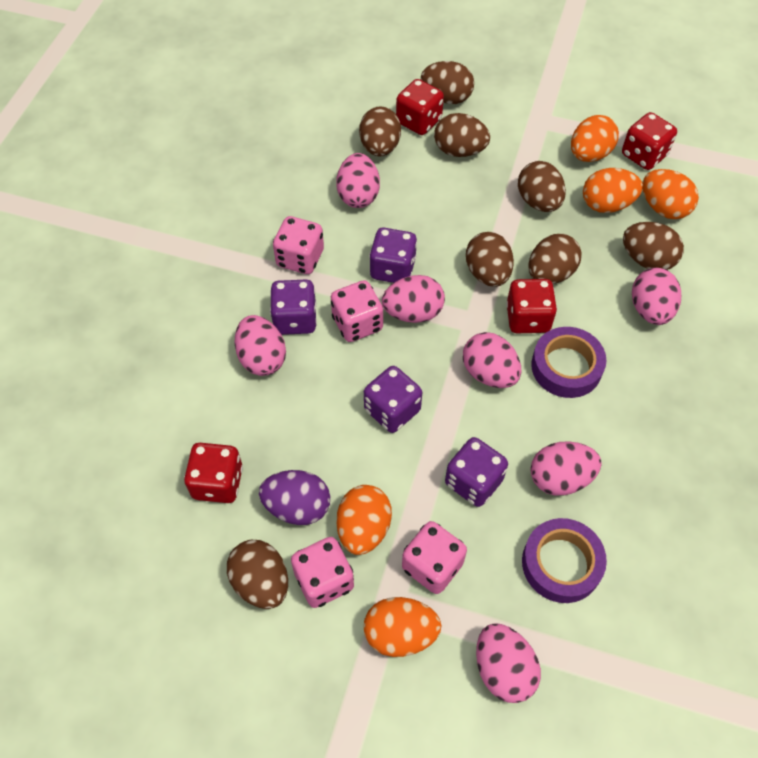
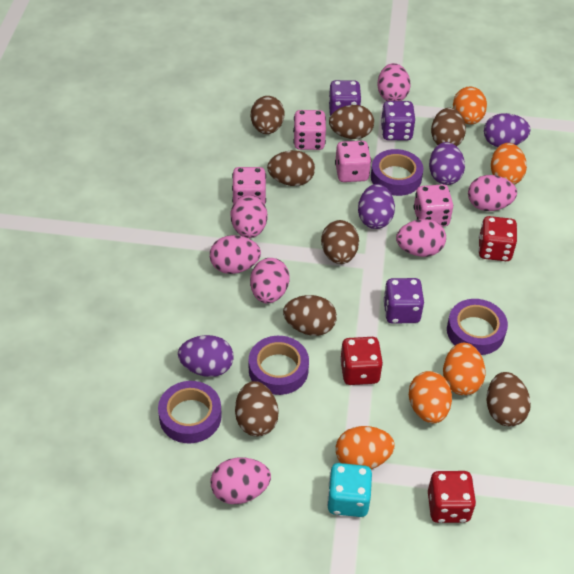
purple dice: 4 -> 3
purple egg: 1 -> 4
purple tape: 2 -> 4
red dice: 4 -> 3
turquoise dice: 0 -> 1

